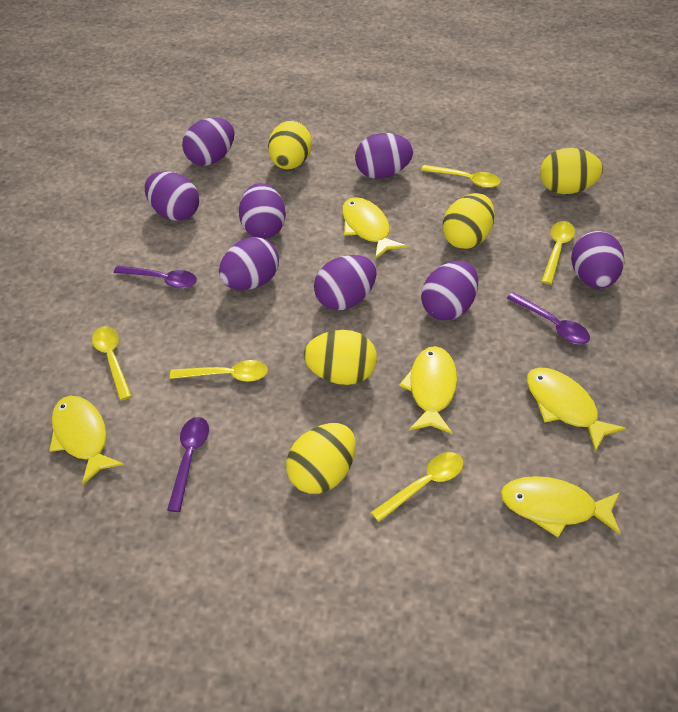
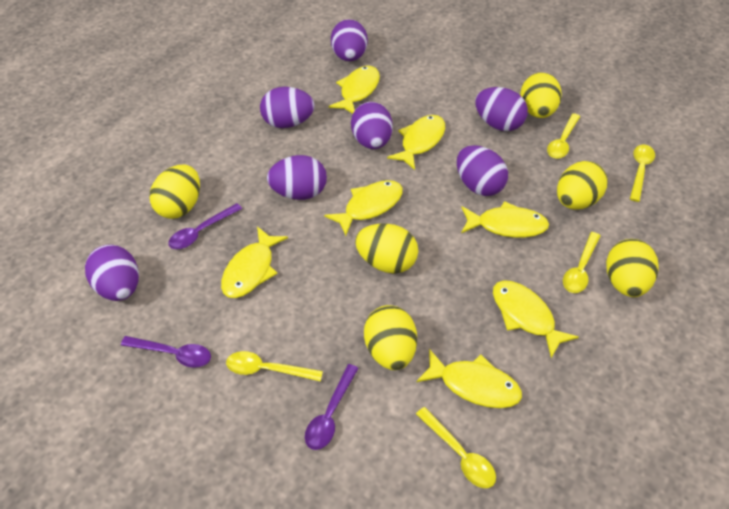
purple egg: 8 -> 7
yellow egg: 5 -> 6
yellow fish: 5 -> 7

